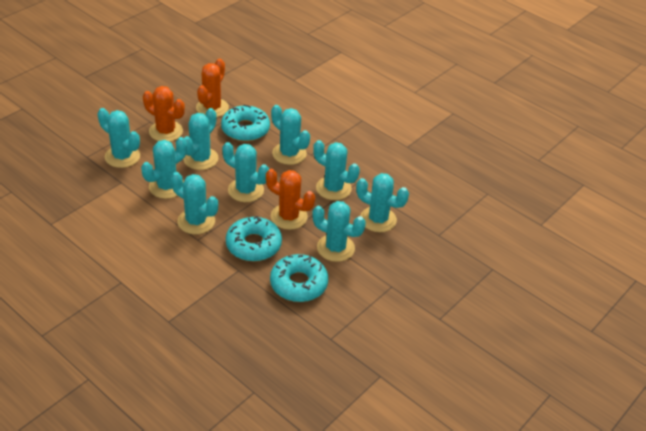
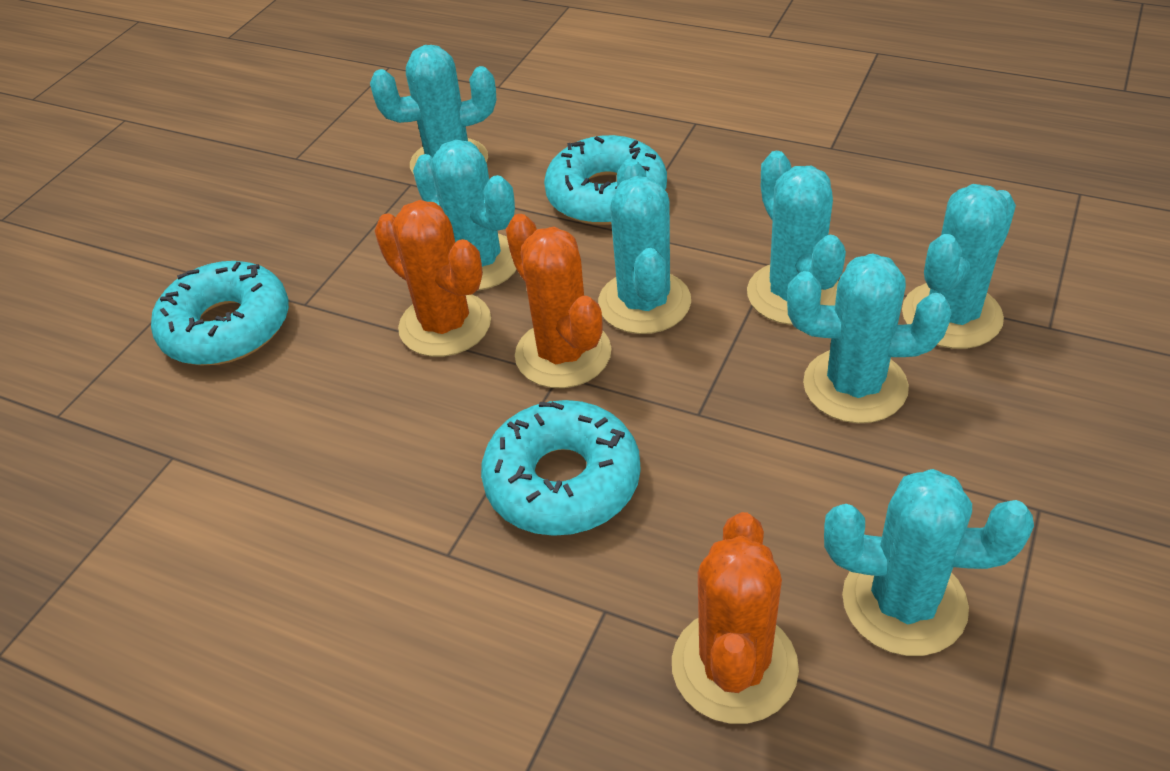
turquoise cactus: 9 -> 7

